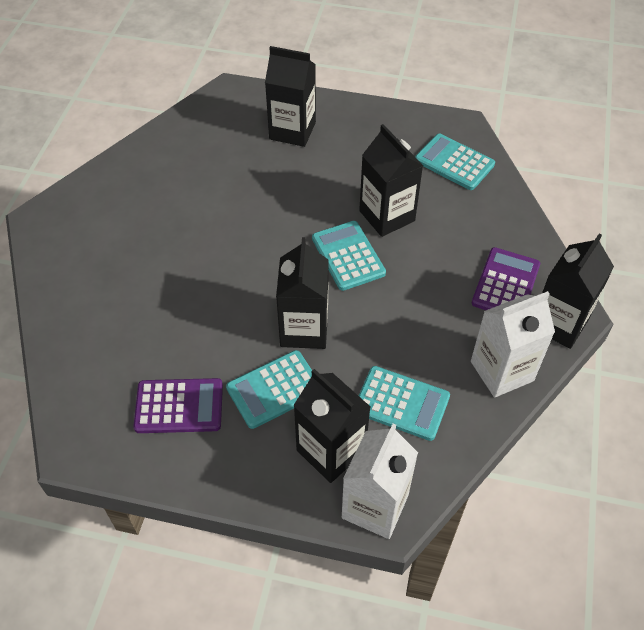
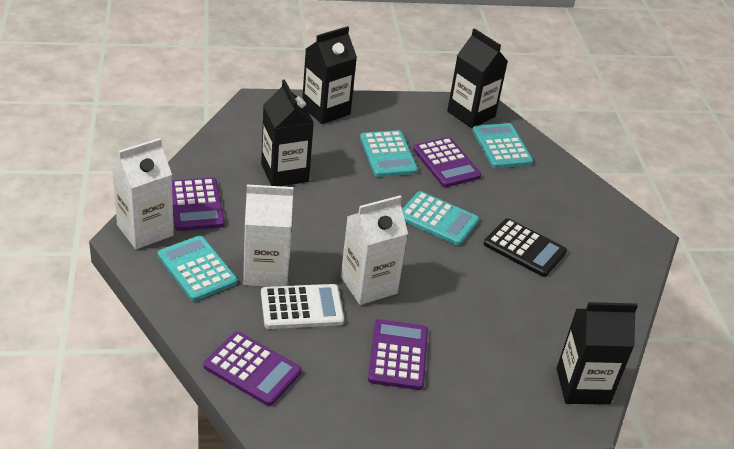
black calculator: 0 -> 1
black carton: 5 -> 4
purple calculator: 2 -> 4
white calculator: 0 -> 1
white carton: 2 -> 3

